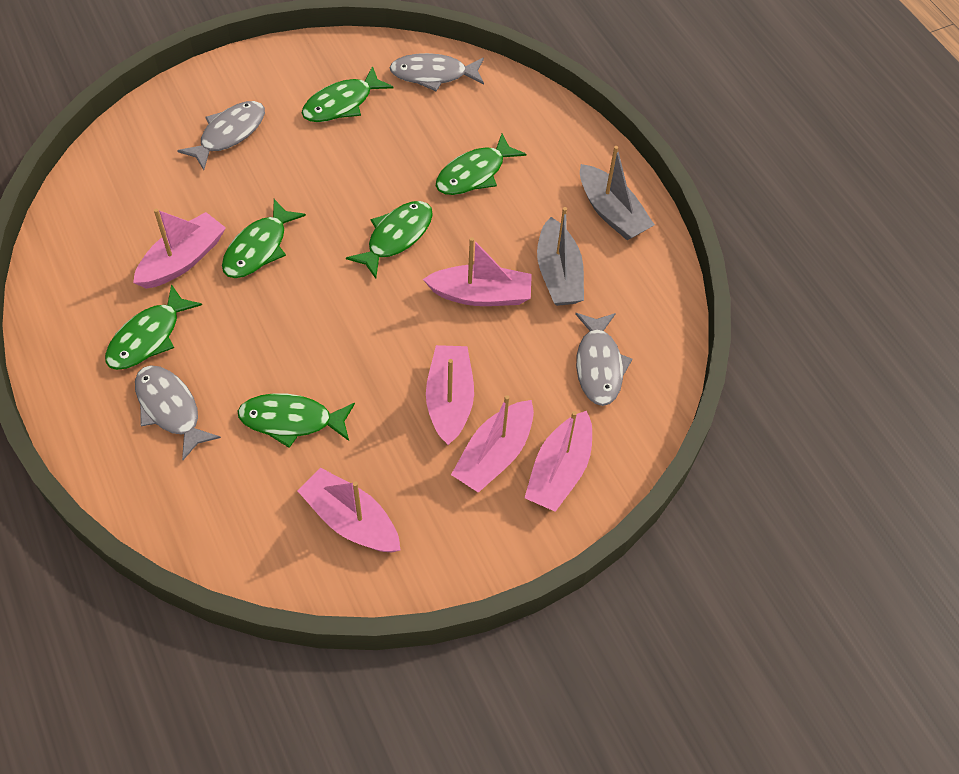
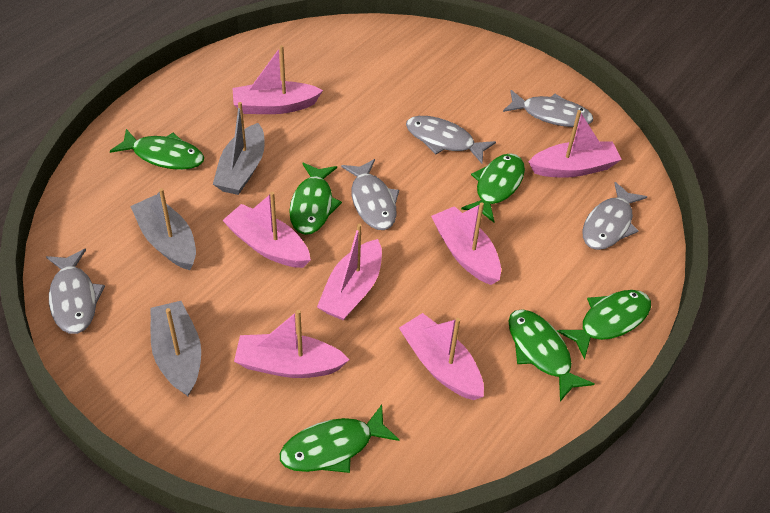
grey boat: 2 -> 3
grey fish: 4 -> 5
pink boat: 6 -> 7

